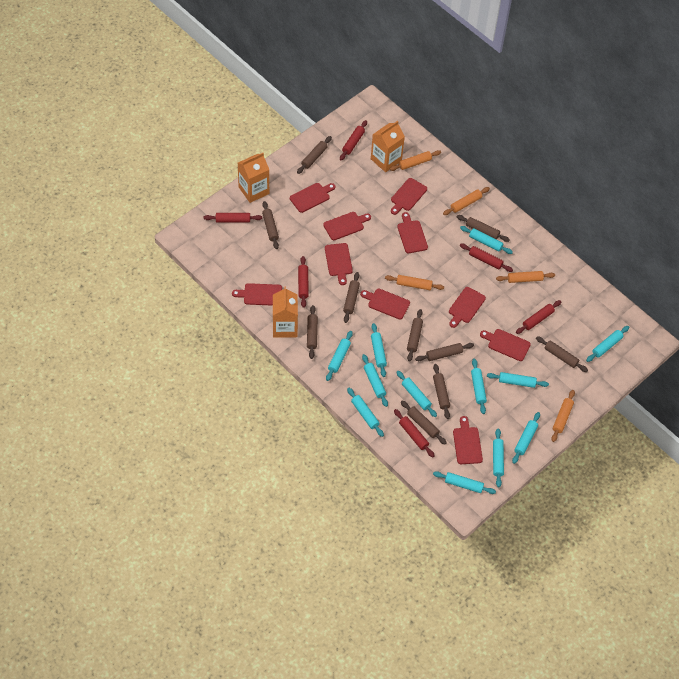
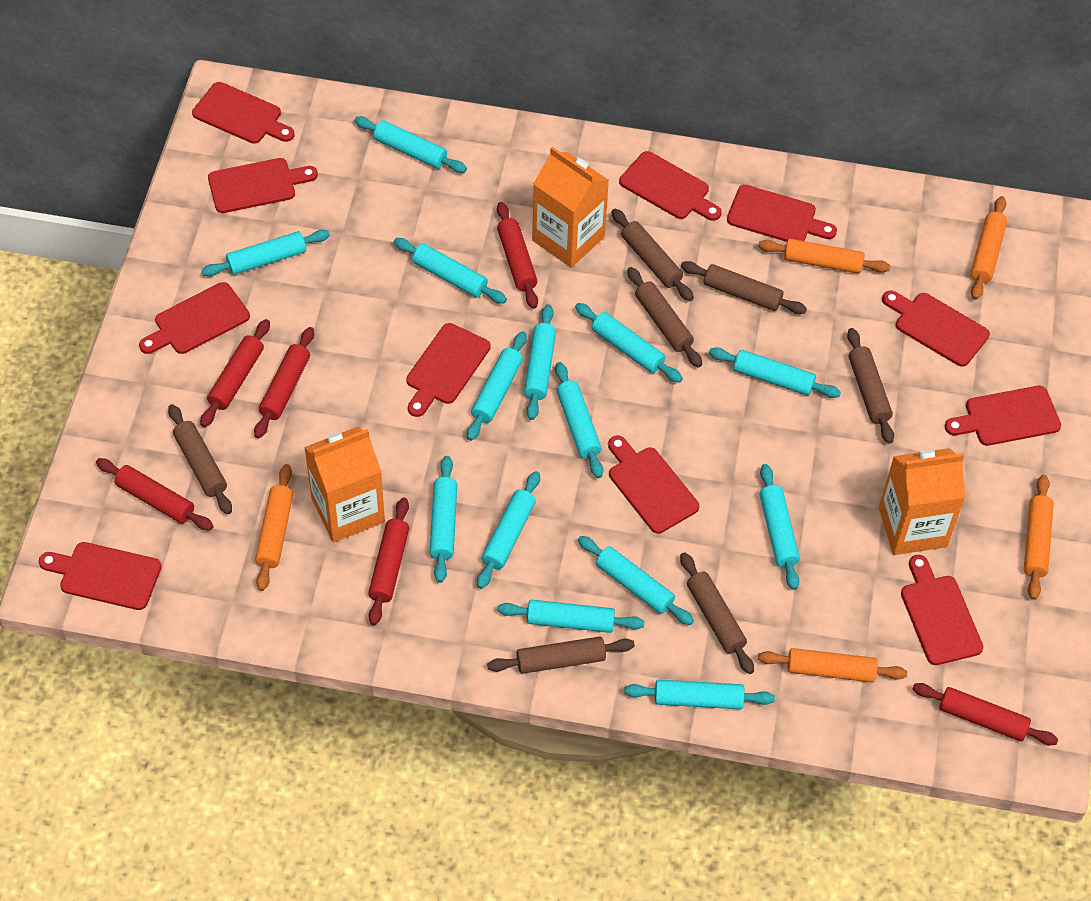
brown rolling pin: 10 -> 7
red cutting board: 10 -> 11
turquoise rolling pin: 12 -> 14

